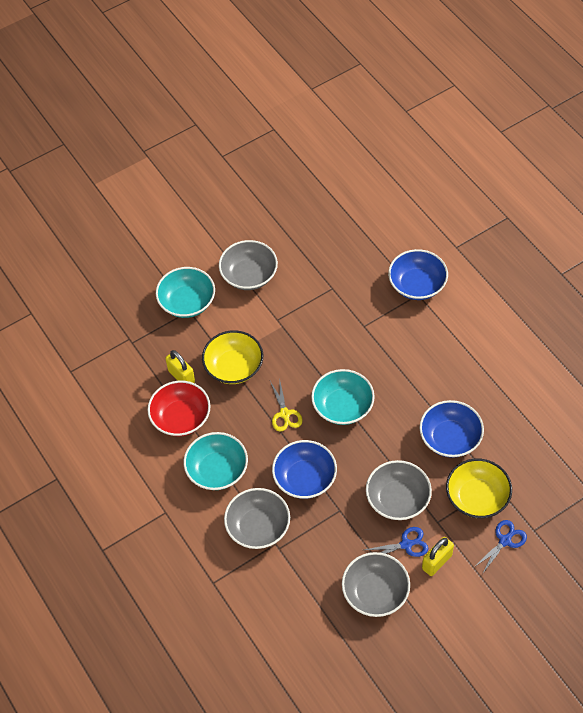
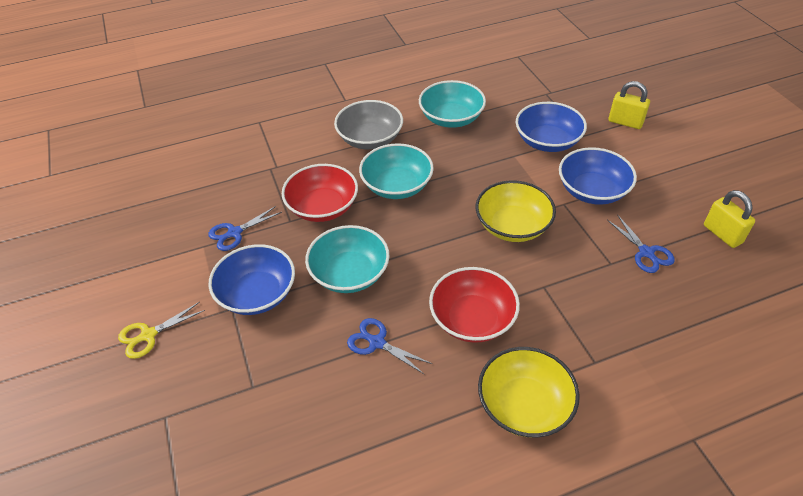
blue scissors: 2 -> 3
grey bowl: 4 -> 1
red bowl: 1 -> 2

